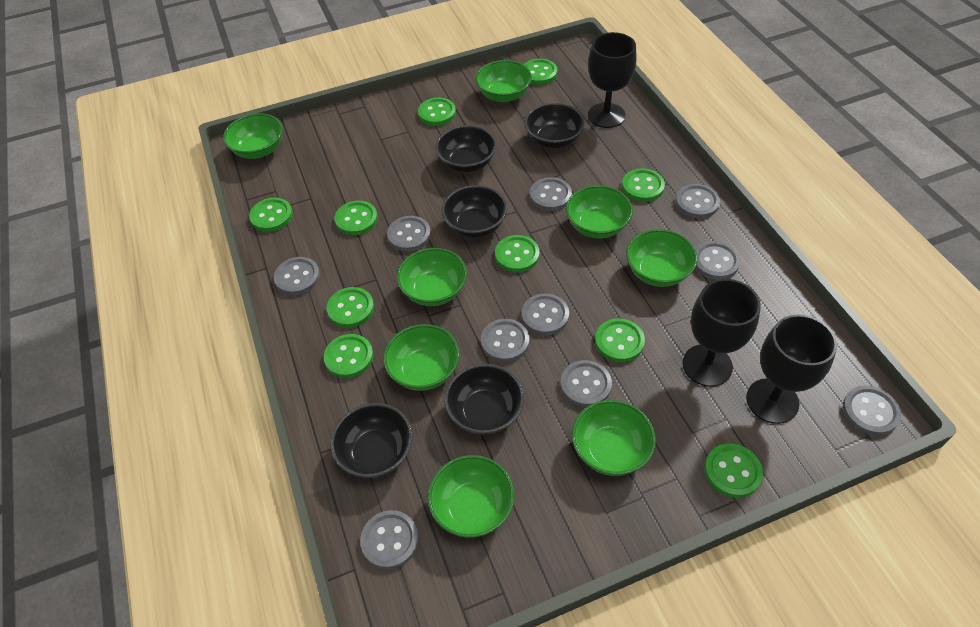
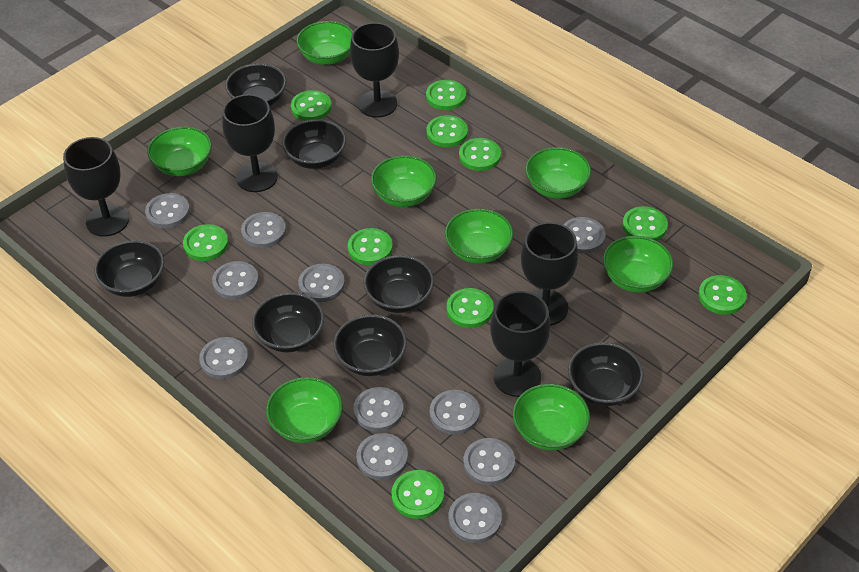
black bowl: 5 -> 7
black goblet: 3 -> 5
grey button: 10 -> 11

